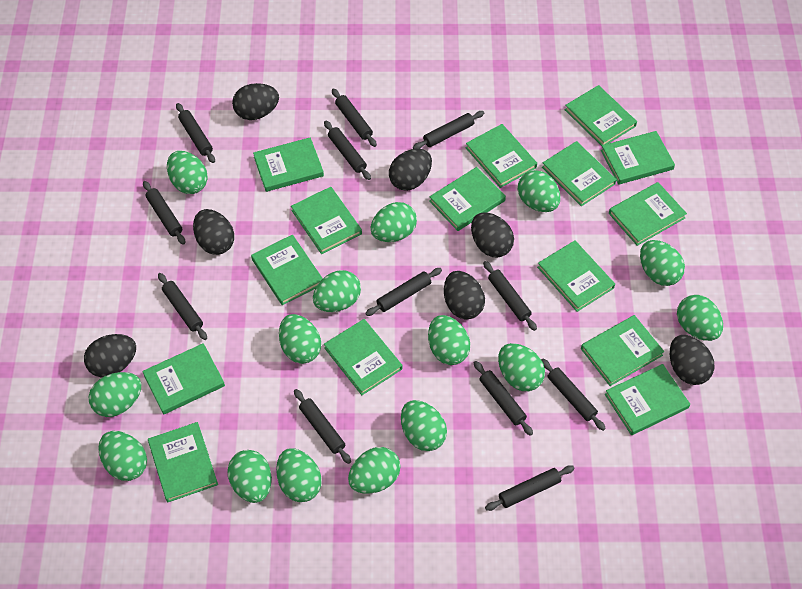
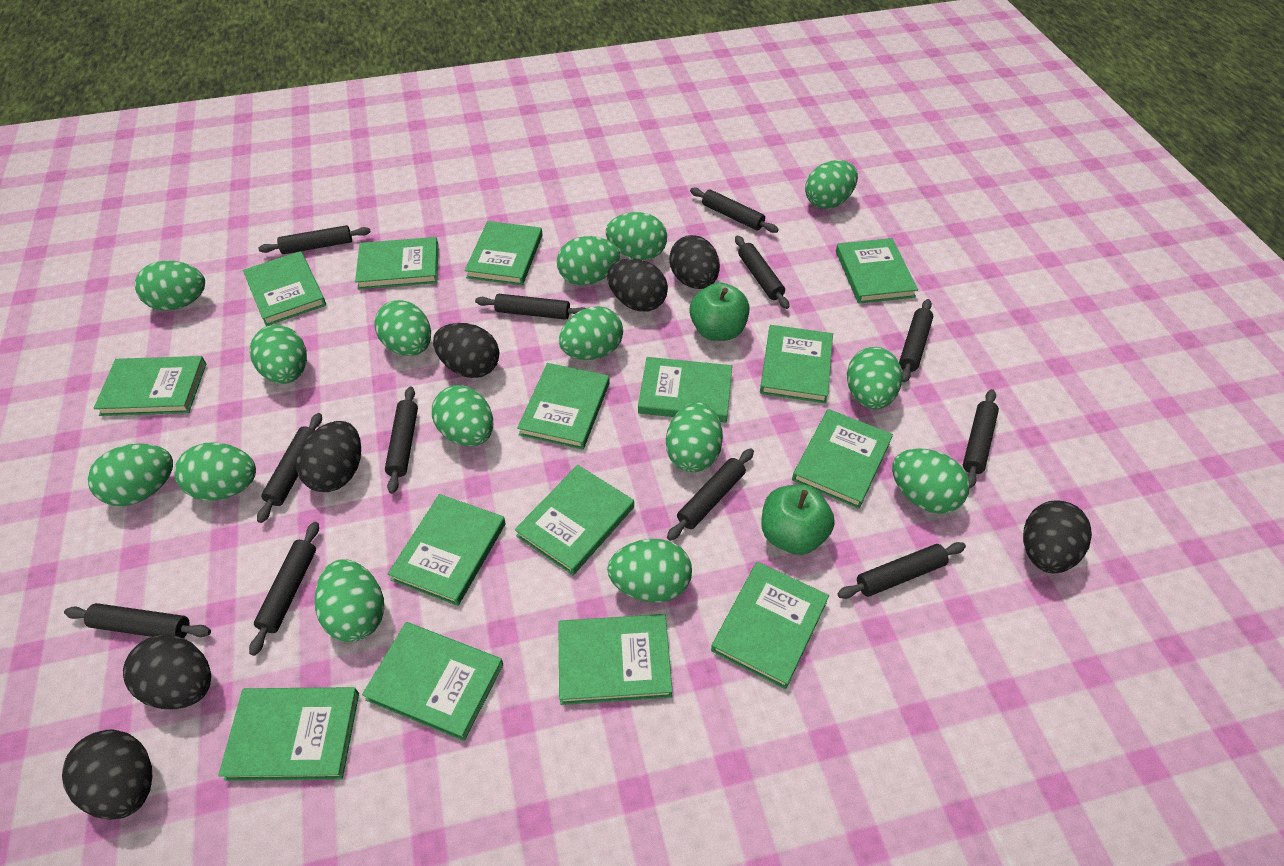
green apple: 0 -> 2

